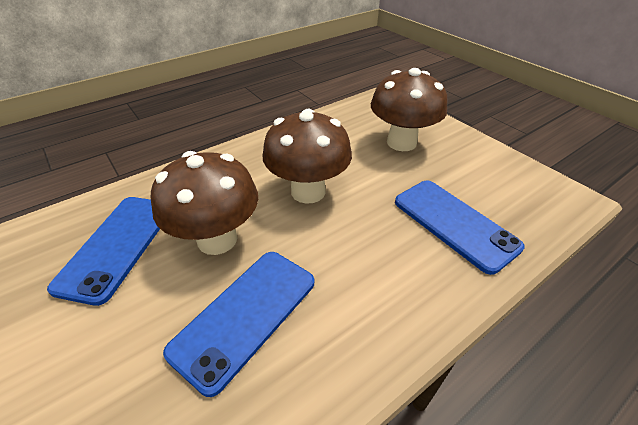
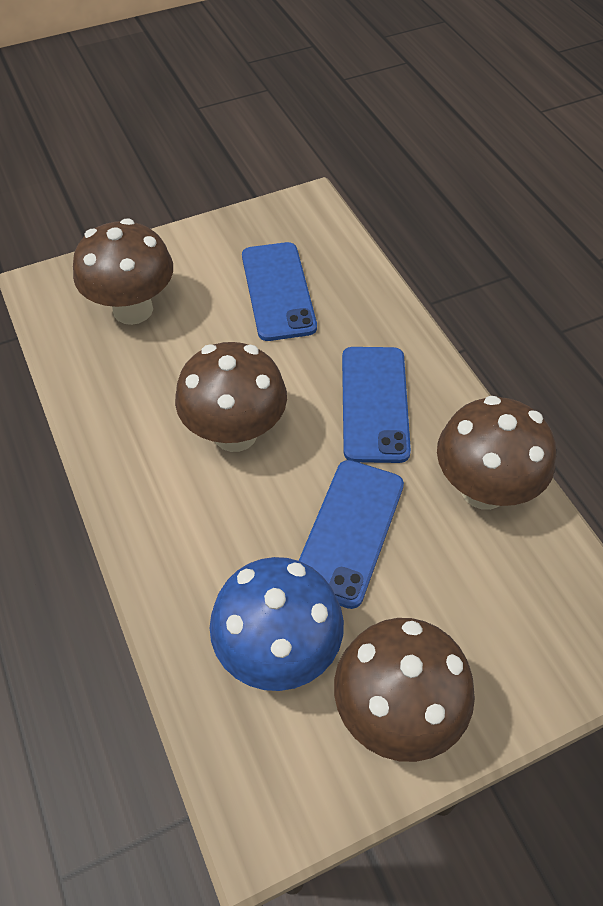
blue mushroom: 0 -> 1
brown mushroom: 3 -> 4

